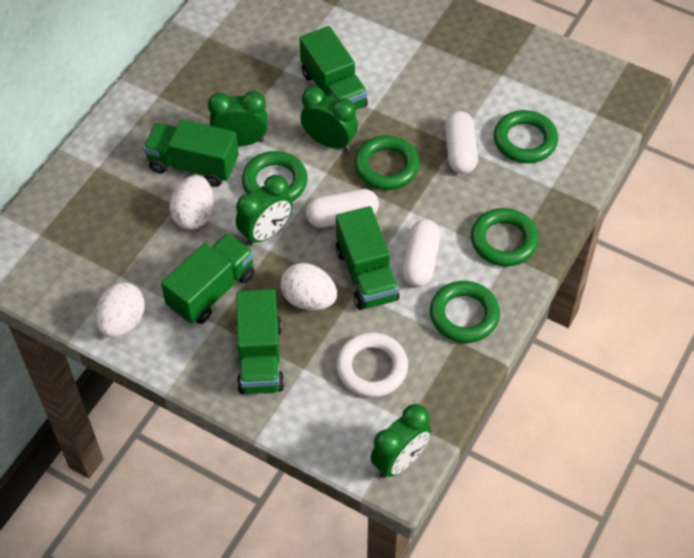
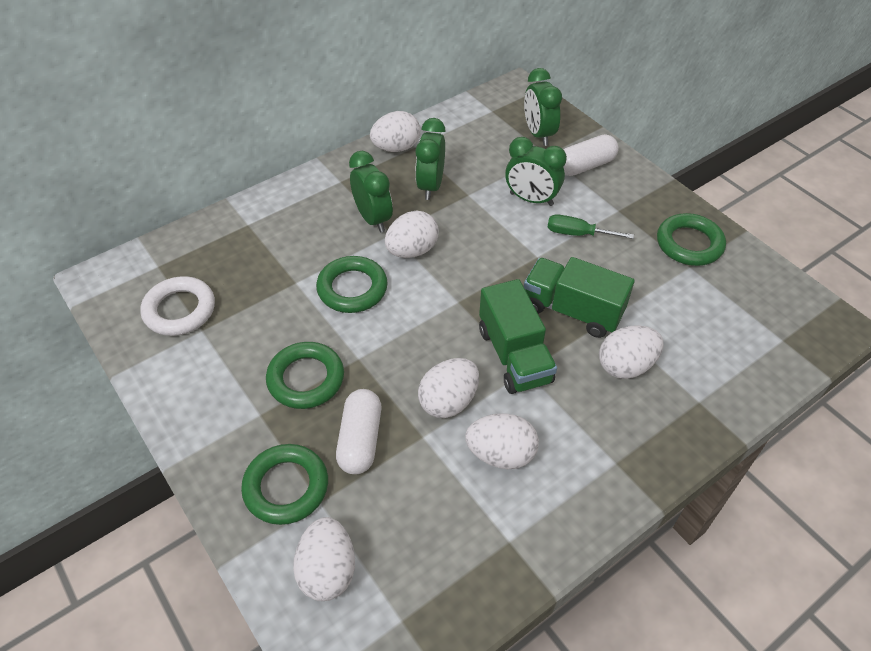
green ring: 5 -> 4
green screwdriver: 0 -> 1
green truck: 5 -> 2
white capsule: 3 -> 2
white egg: 3 -> 6

